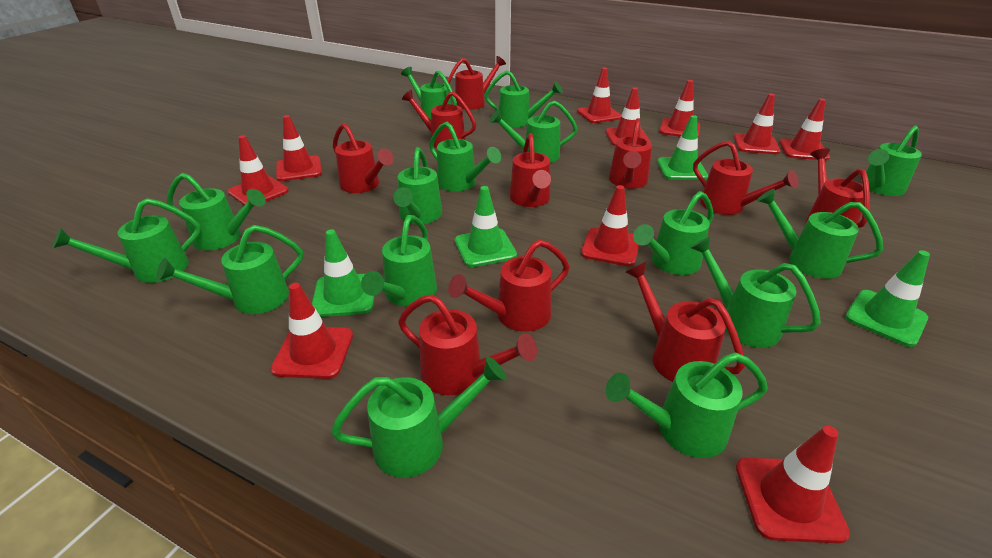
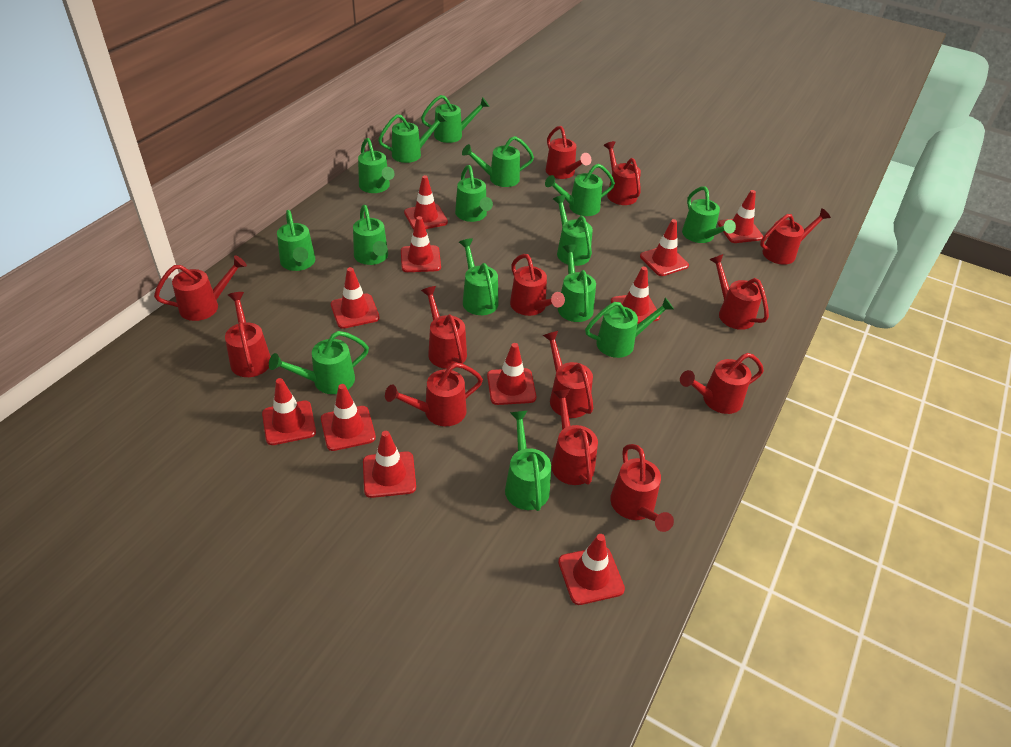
green traffic cone: 4 -> 0
red traffic cone: 10 -> 11
red watering can: 10 -> 13

